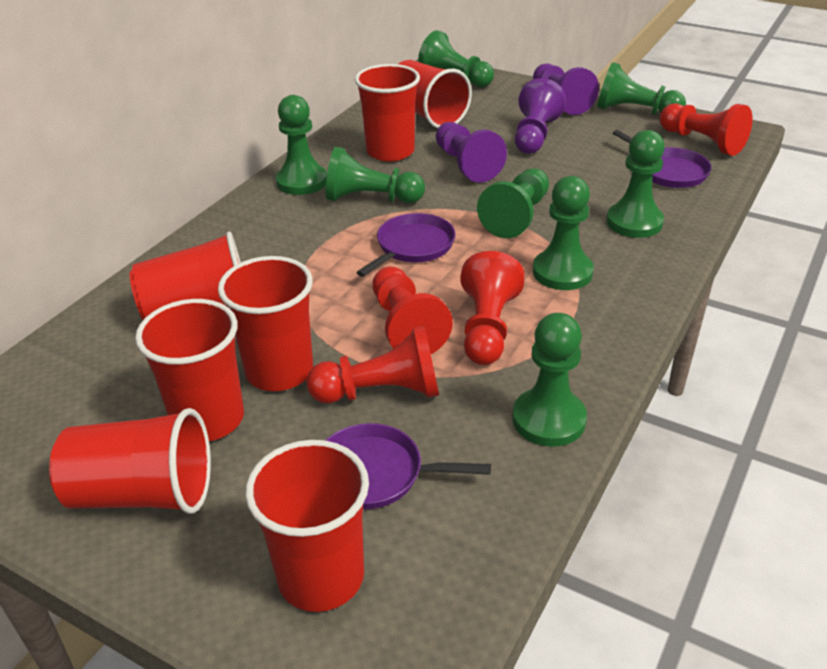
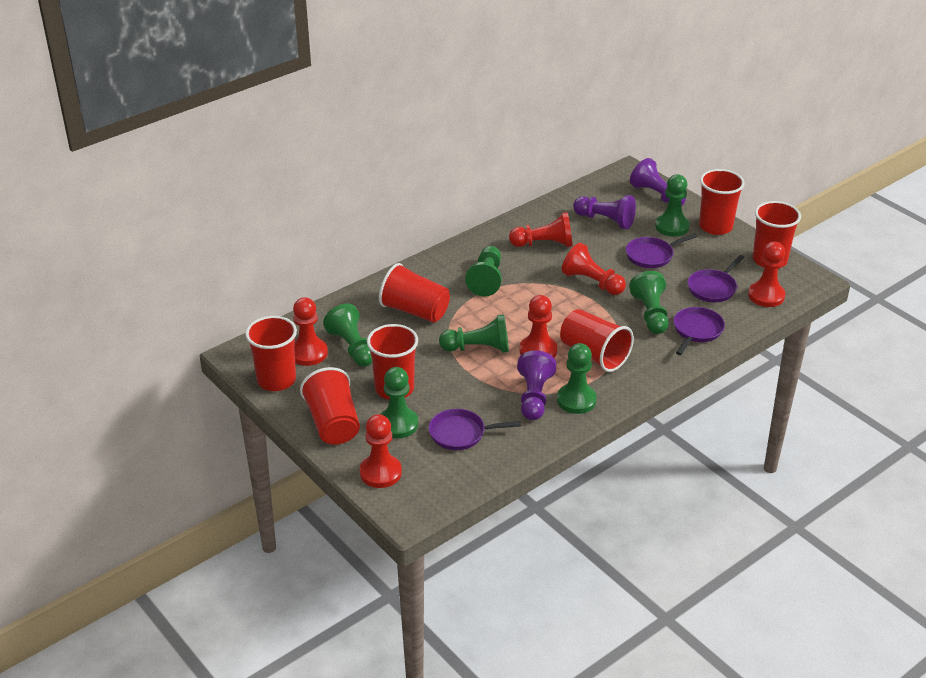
green pawn: 8 -> 7
purple pan: 3 -> 4
red pawn: 4 -> 6

